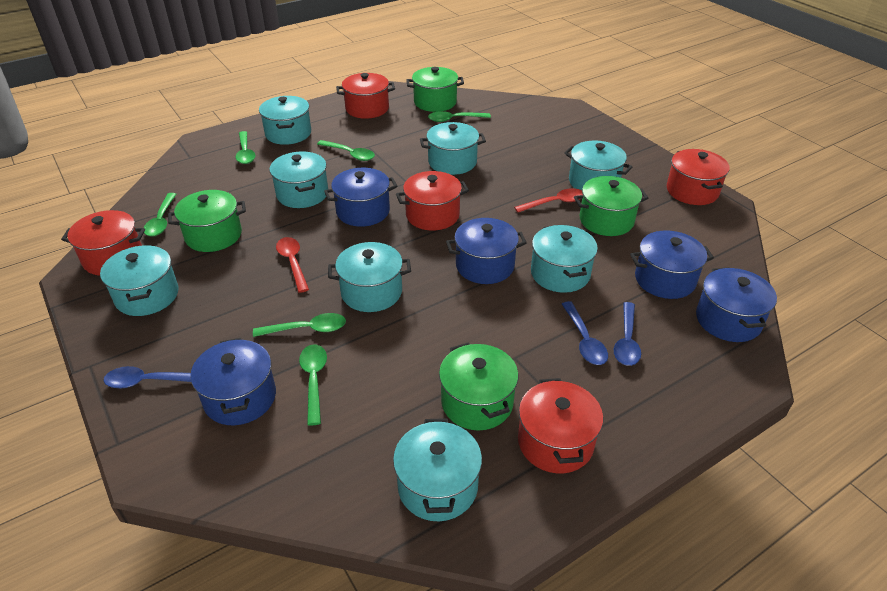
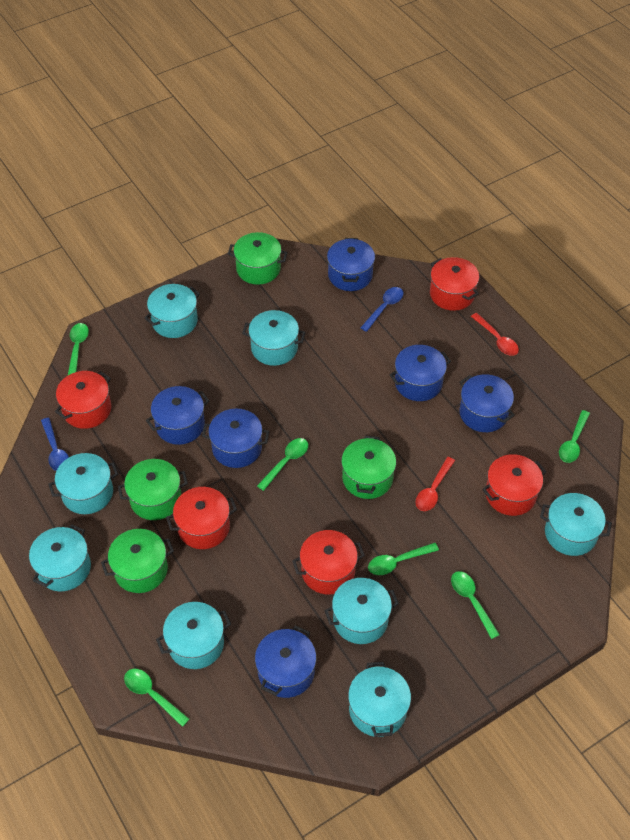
blue pot: 5 -> 6
blue spoon: 3 -> 2

